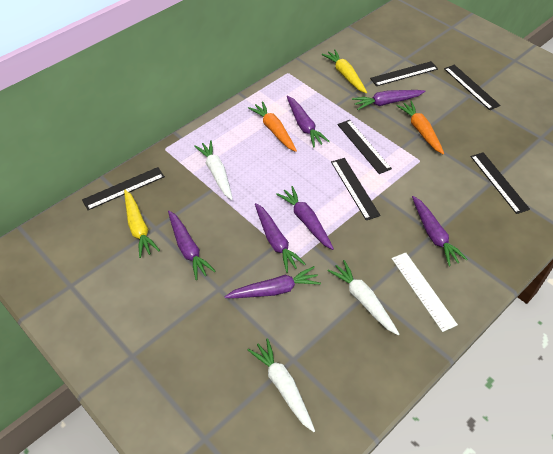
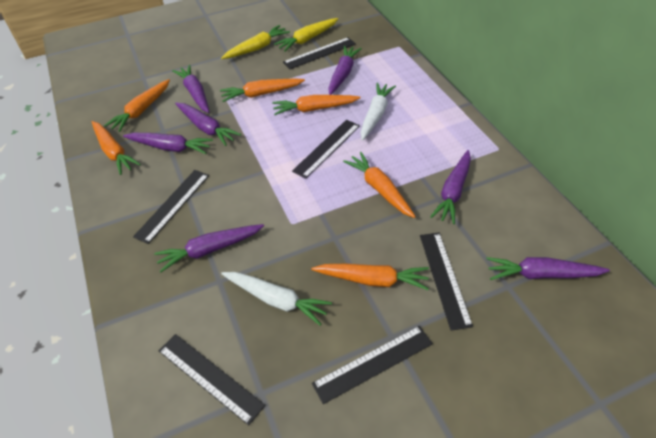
orange carrot: 2 -> 6
white carrot: 3 -> 2
white ruler: 1 -> 0

